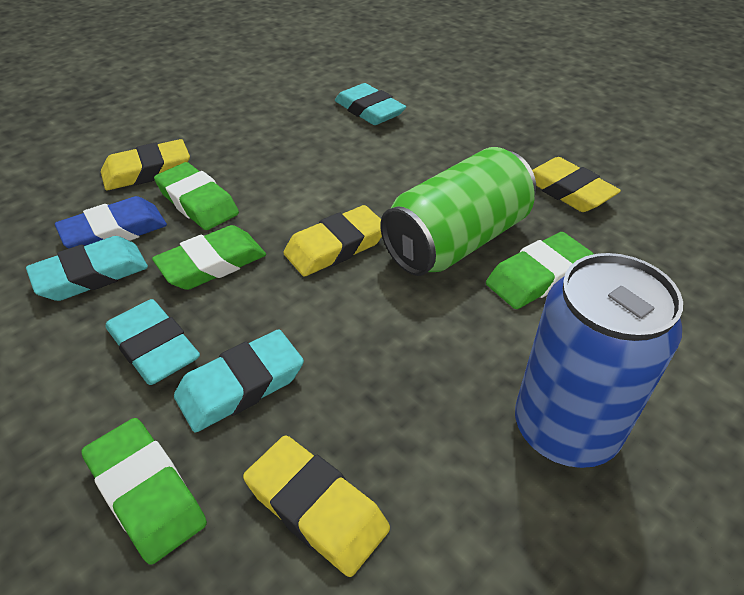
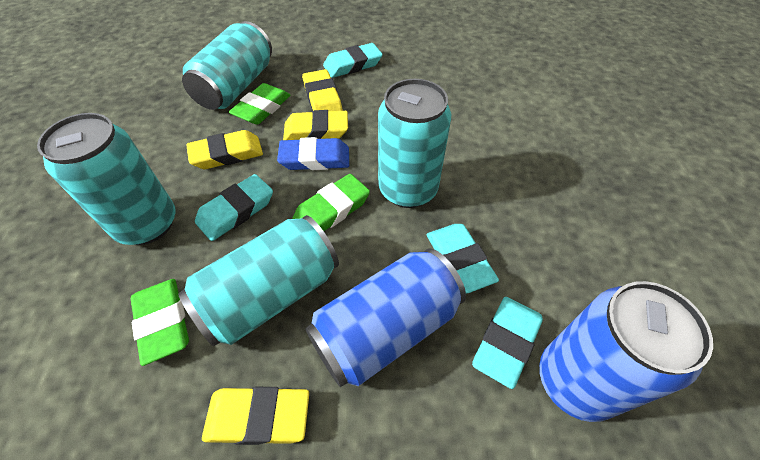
blue can: 1 -> 2
green can: 1 -> 0
green eraser: 4 -> 3
turquoise can: 0 -> 4

